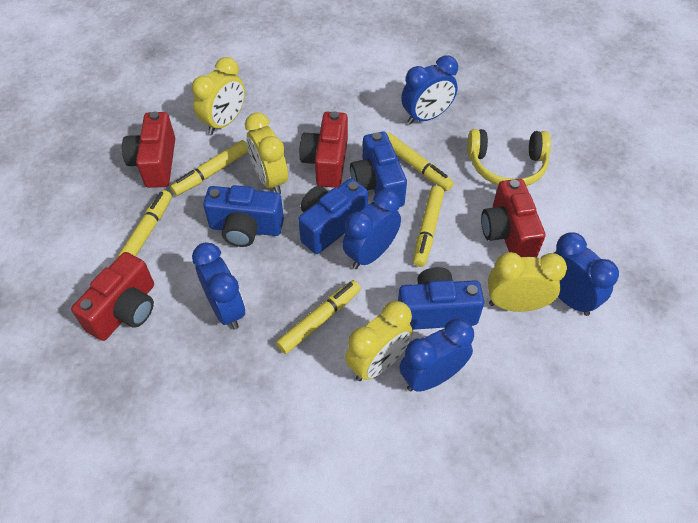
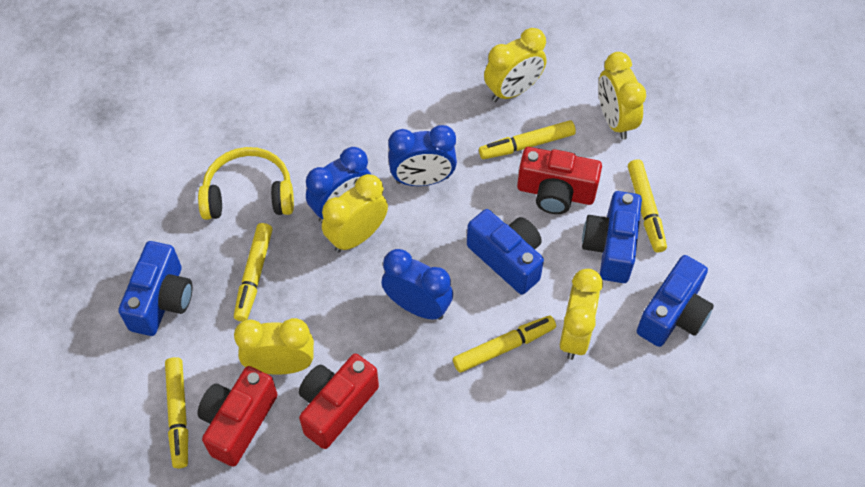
blue clock: 5 -> 3
red camera: 4 -> 3
yellow clock: 4 -> 5

